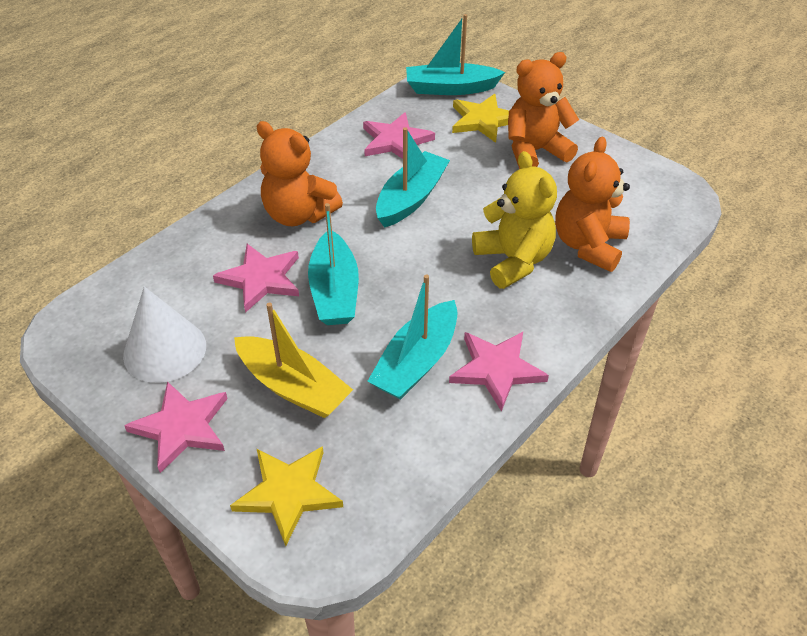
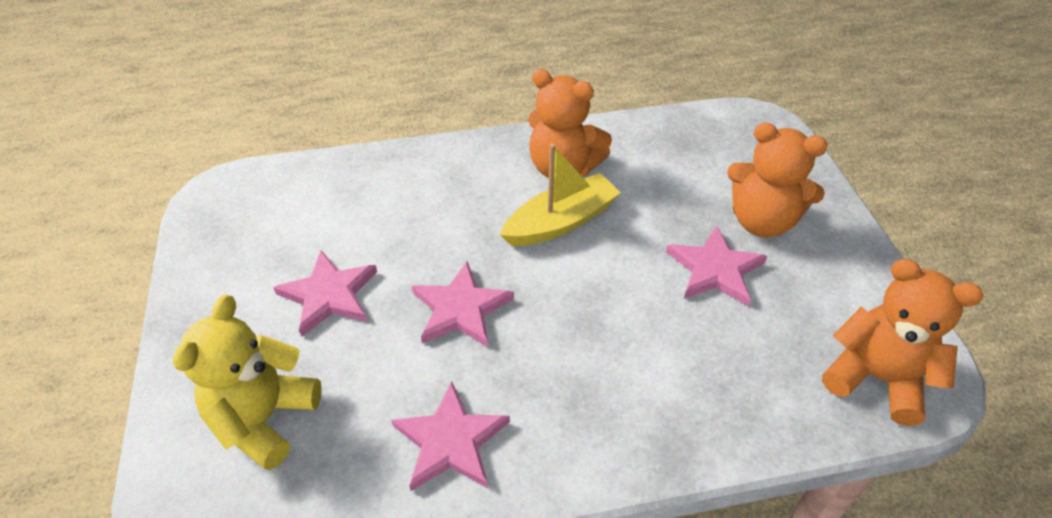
turquoise boat: 4 -> 0
white cone: 1 -> 0
yellow star: 2 -> 0

